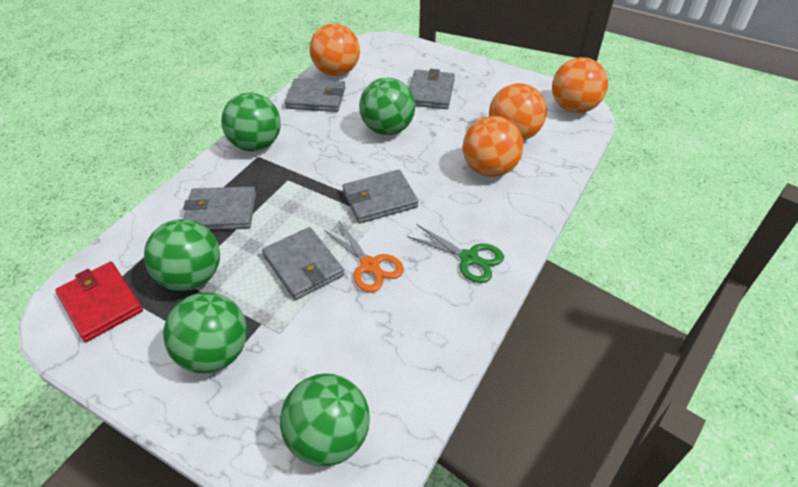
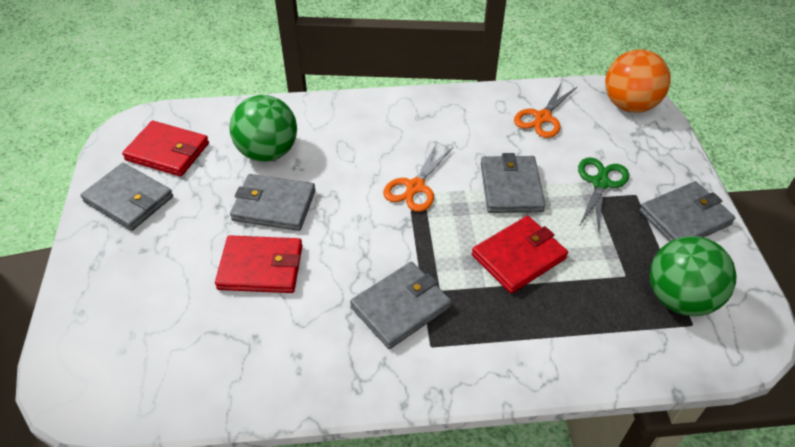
green ball: 5 -> 2
orange ball: 4 -> 1
orange scissors: 1 -> 2
red wallet: 1 -> 3

